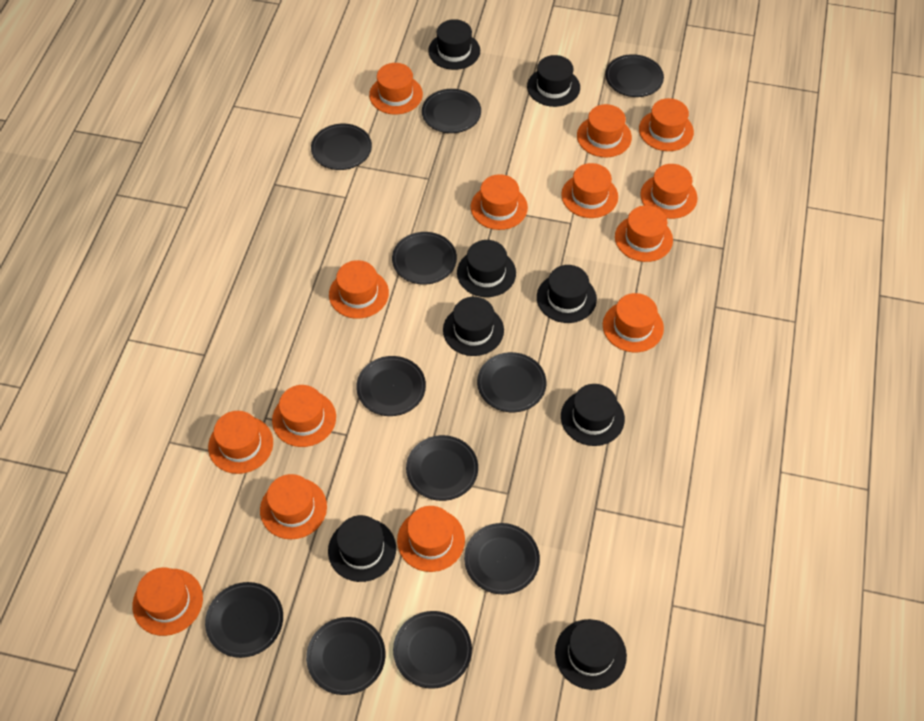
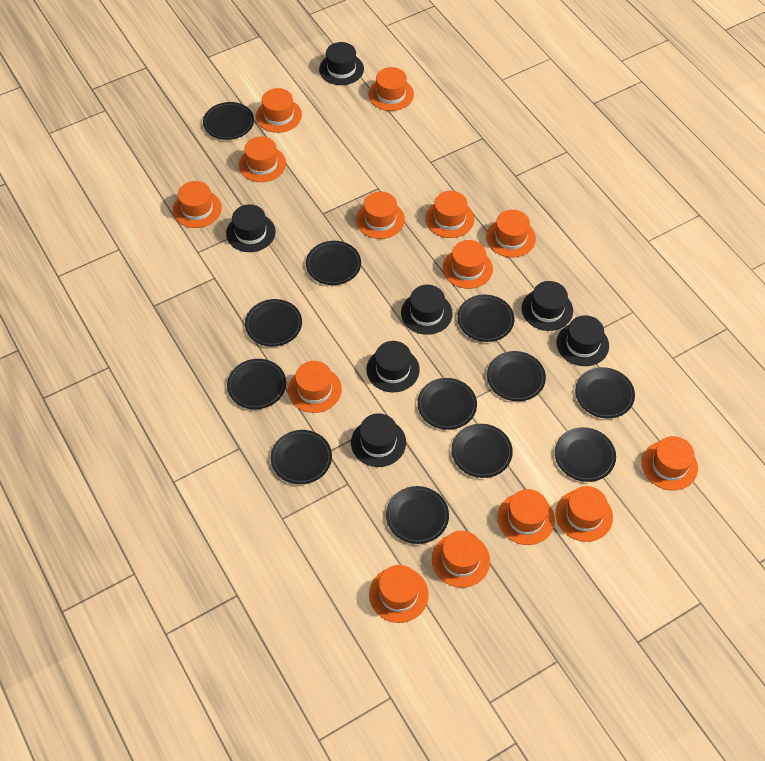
black hat: 8 -> 7
black plate: 11 -> 12

